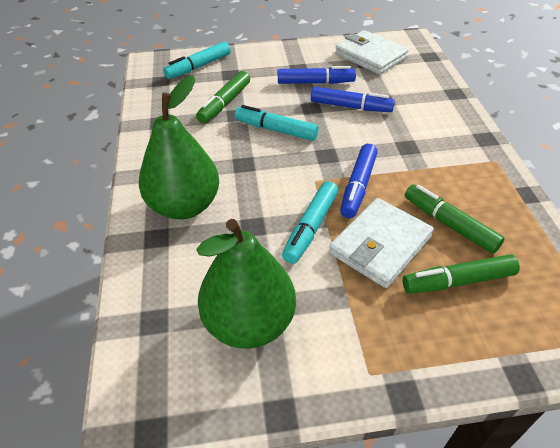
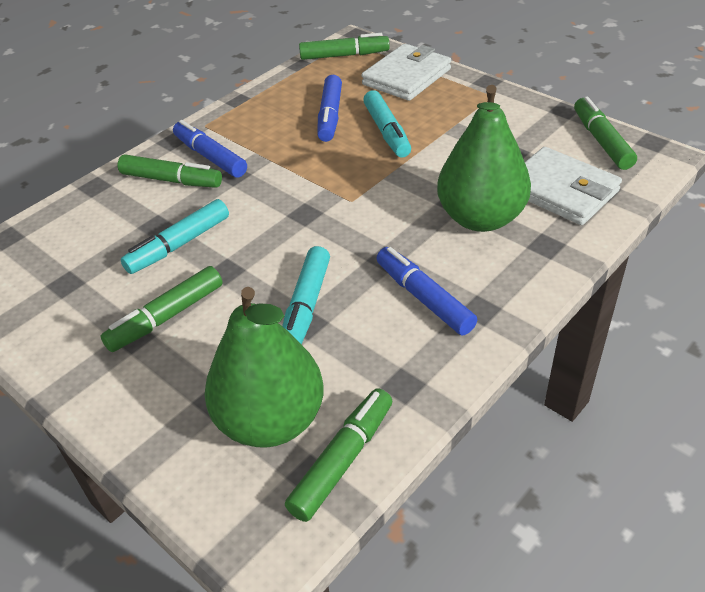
green marker: 3 -> 5

